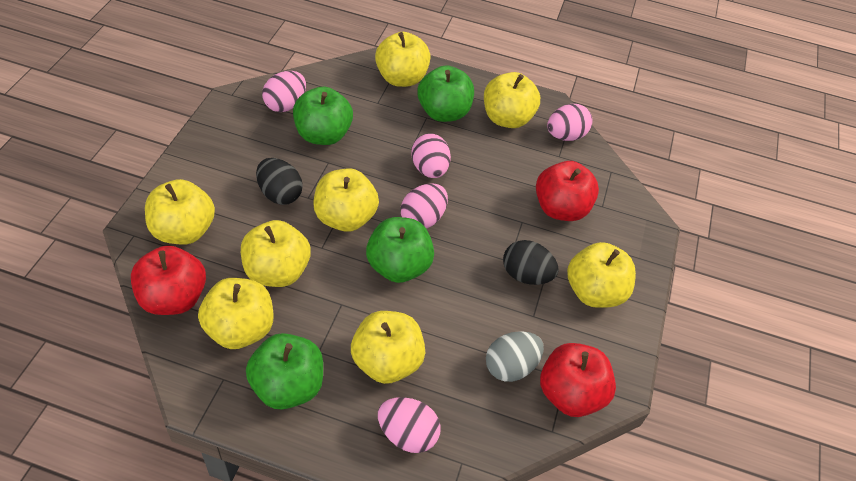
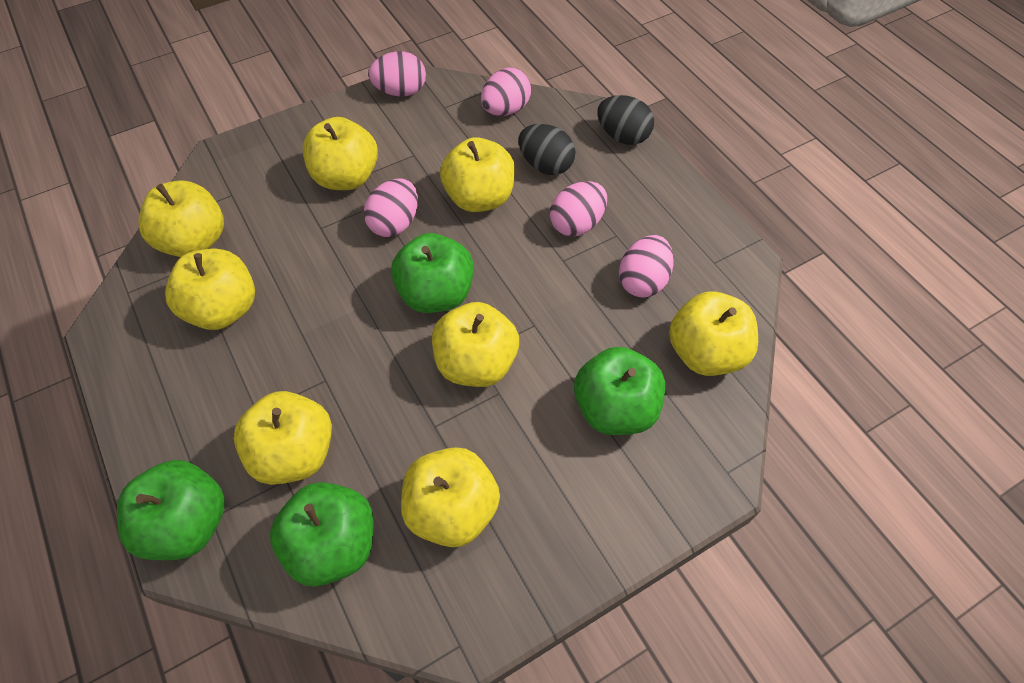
grey egg: 1 -> 0
red apple: 3 -> 0

